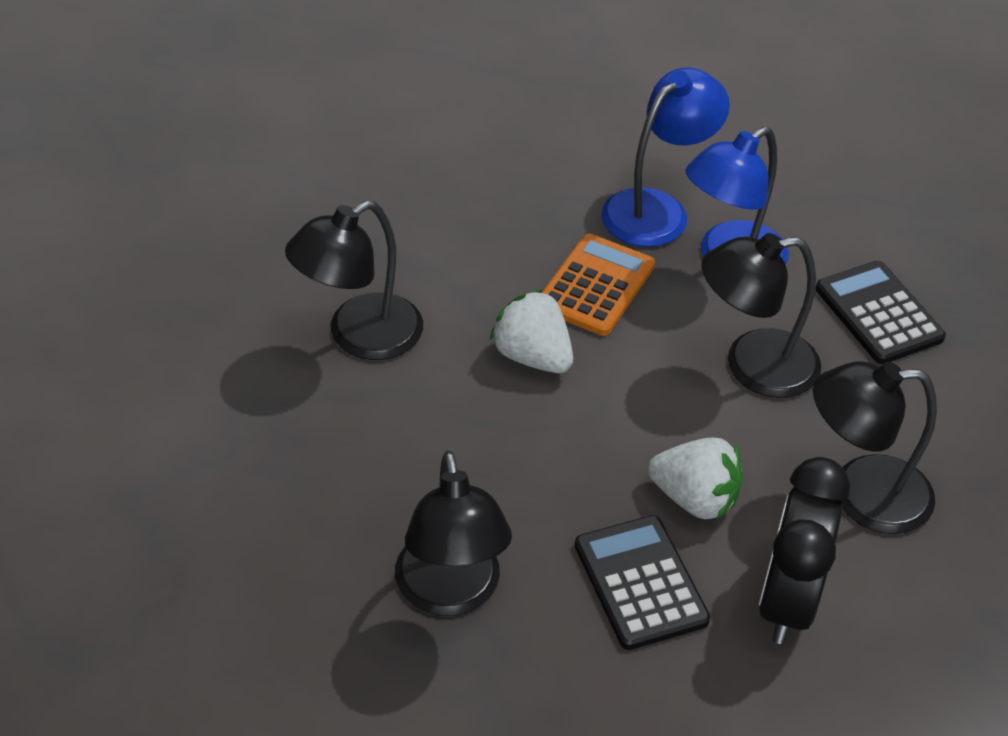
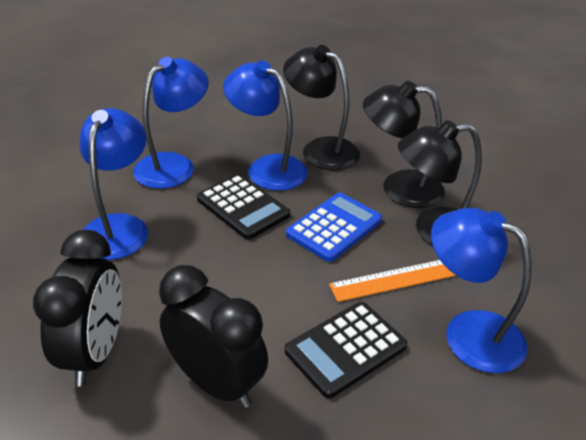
black clock: 1 -> 2
black lamp: 4 -> 3
blue calculator: 0 -> 1
blue lamp: 2 -> 4
orange calculator: 1 -> 0
orange ruler: 0 -> 1
white strawberry: 2 -> 0

